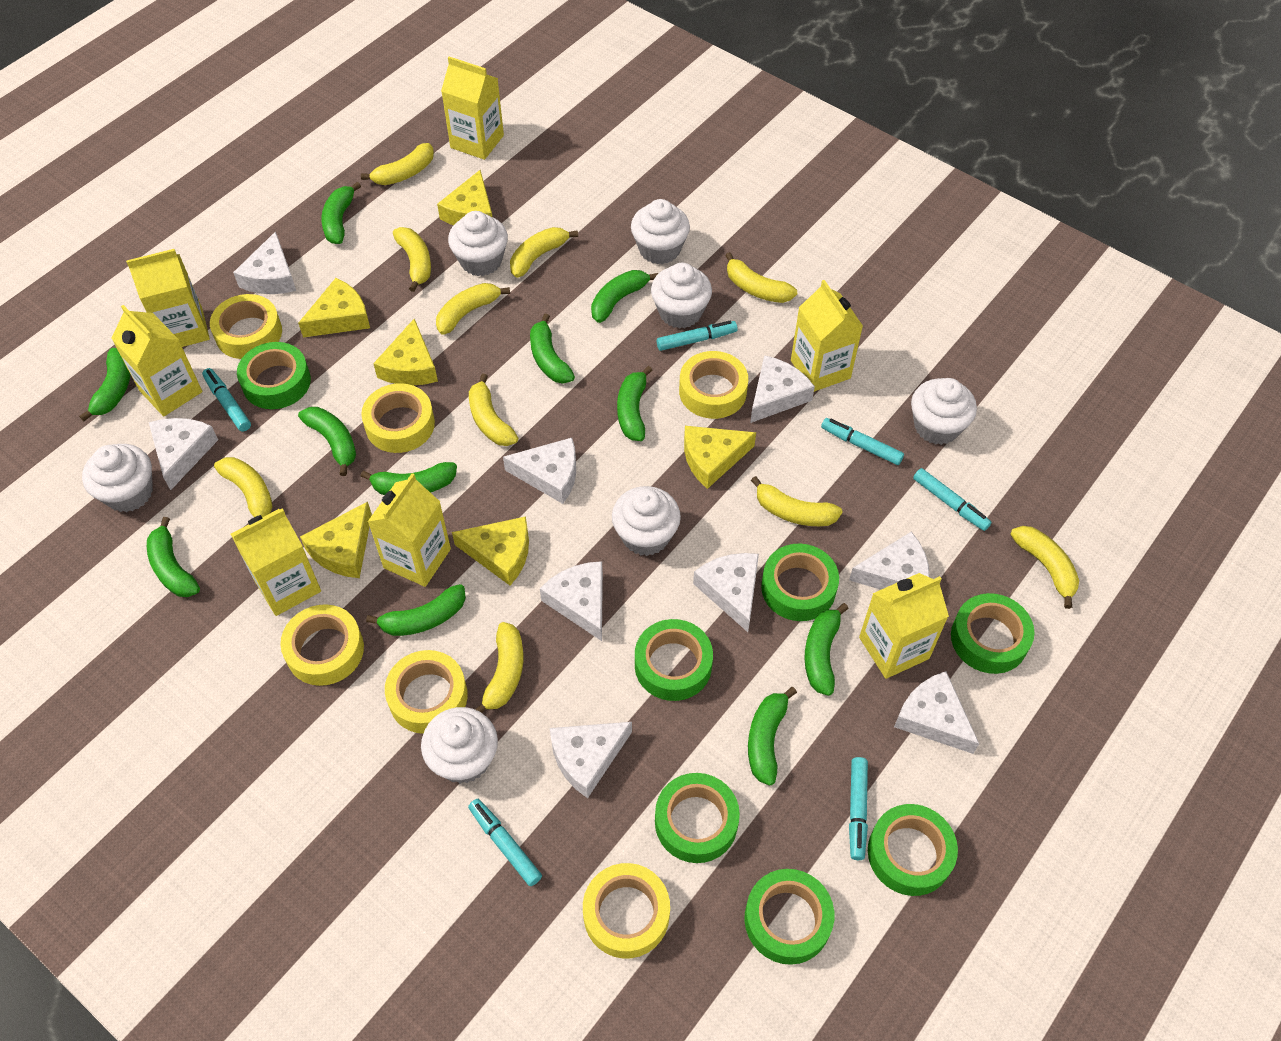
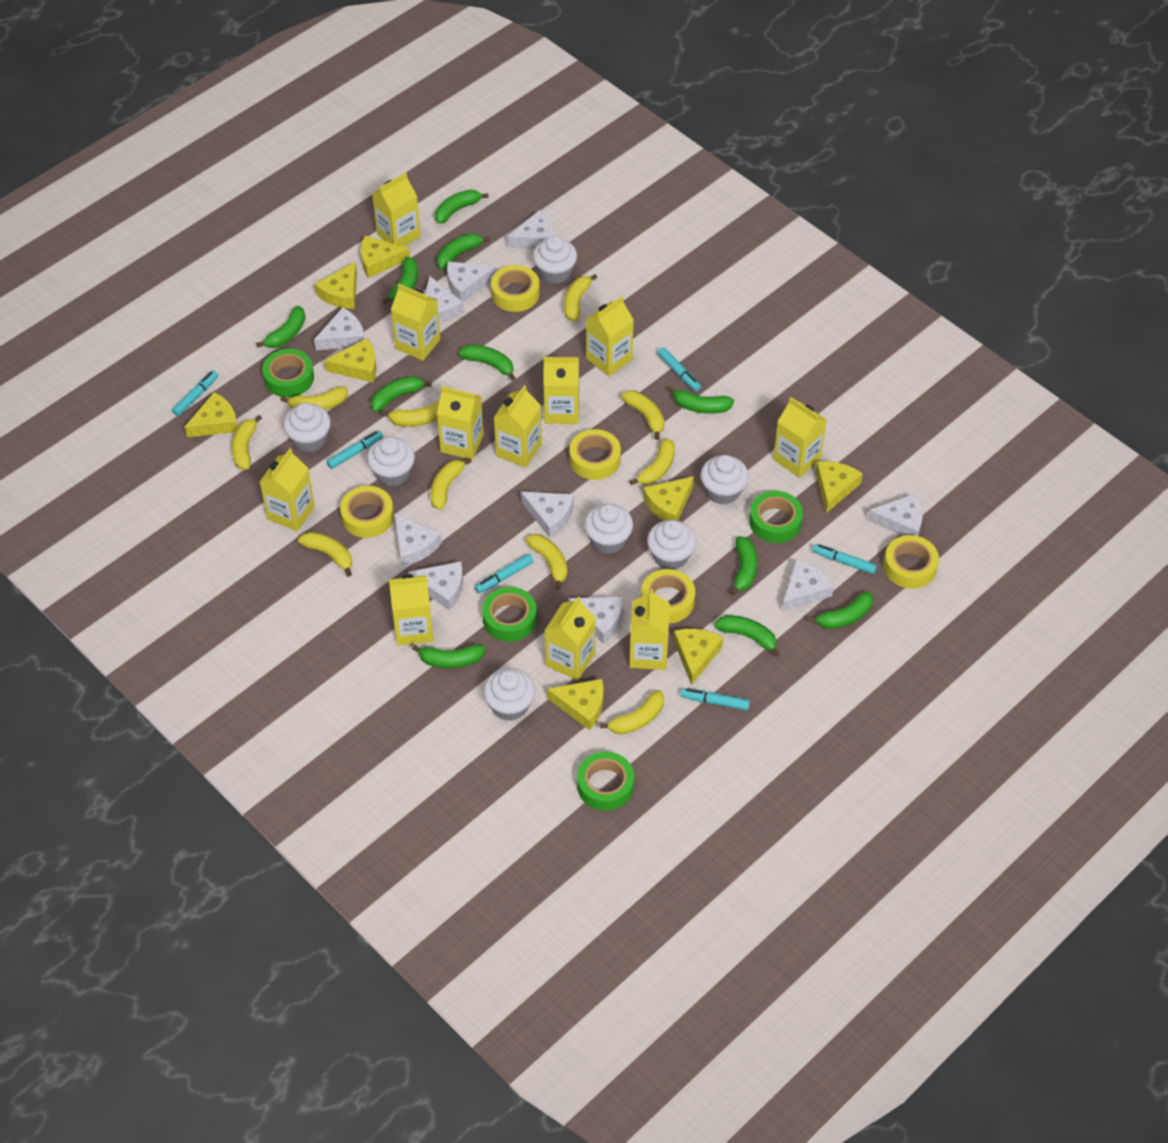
green tape: 7 -> 4
white cheese: 9 -> 10
yellow carton: 7 -> 11
yellow cheese: 6 -> 8
yellow tape: 6 -> 5

